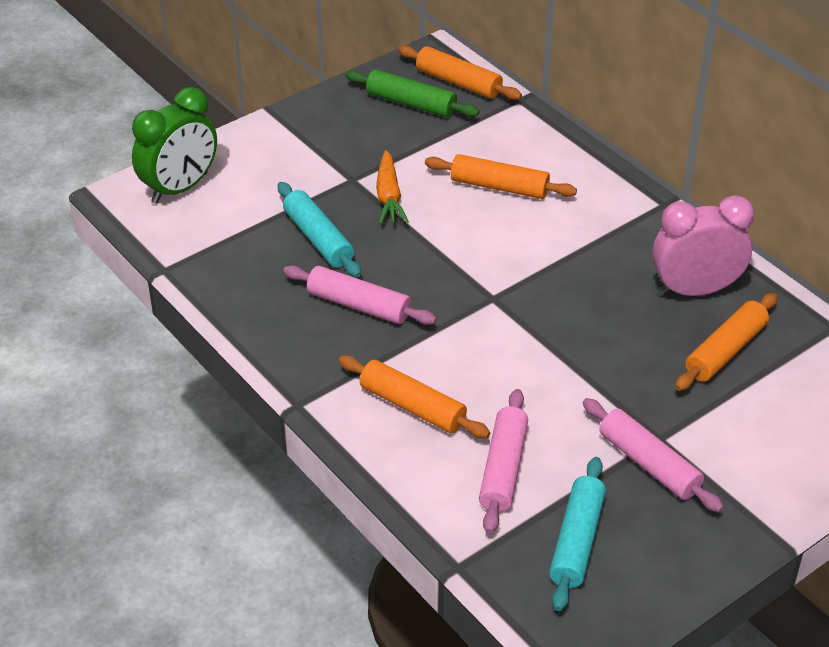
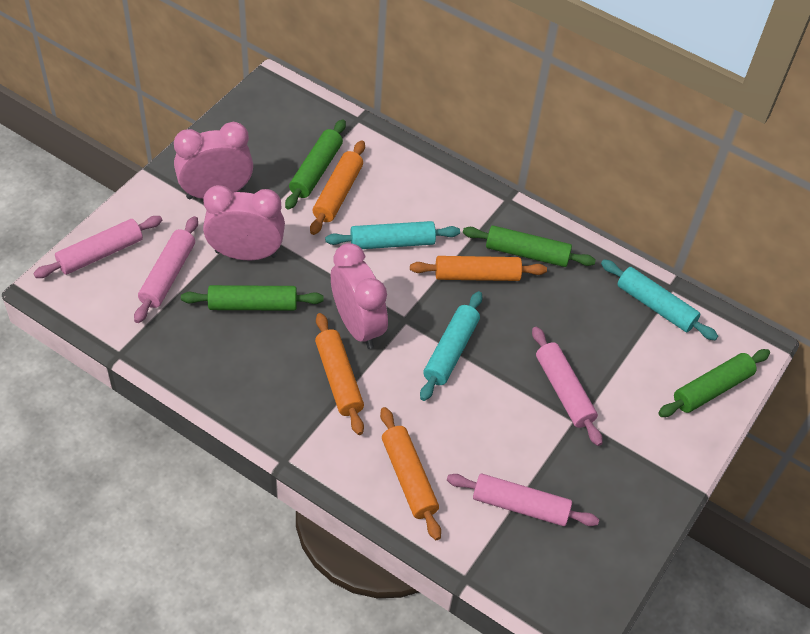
green clock: 1 -> 0
green rolling pin: 1 -> 4
orange carrot: 1 -> 0
pink clock: 1 -> 3
pink rolling pin: 3 -> 4
turquoise rolling pin: 2 -> 3

